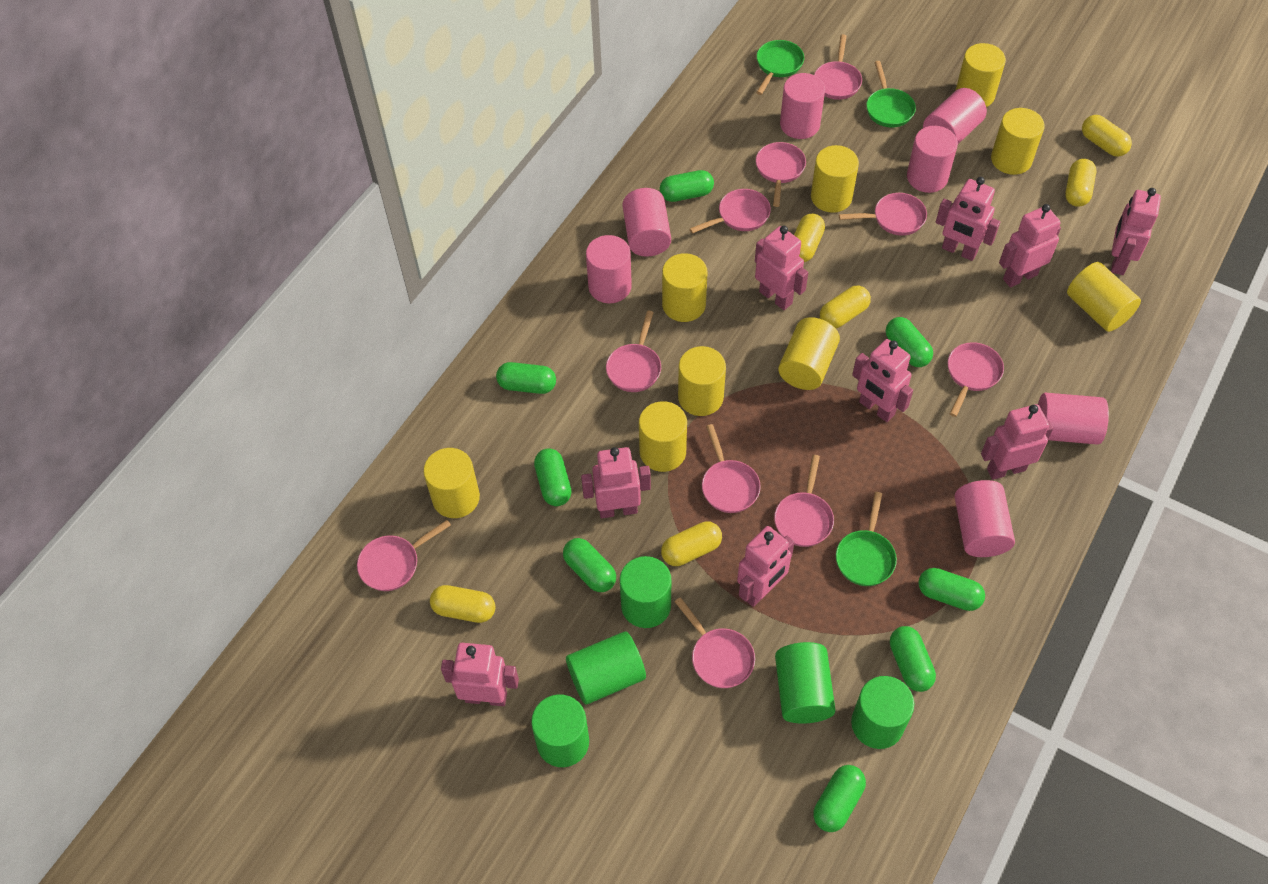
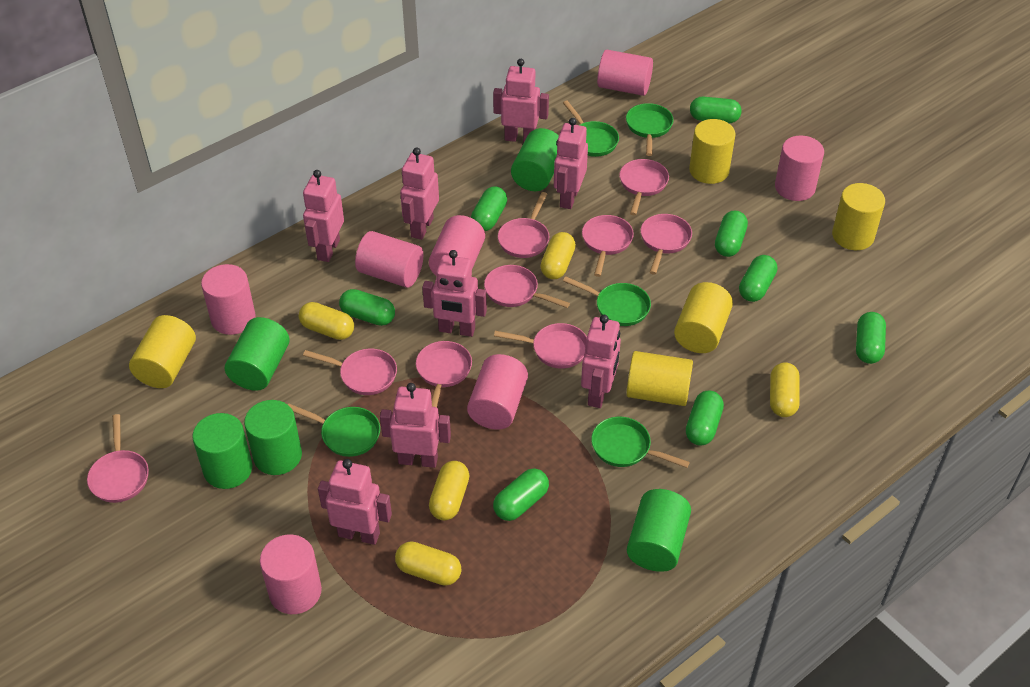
green pan: 3 -> 5
pink pan: 10 -> 9
pink robot: 9 -> 8
yellow capsule: 6 -> 5
yellow cylinder: 9 -> 5

